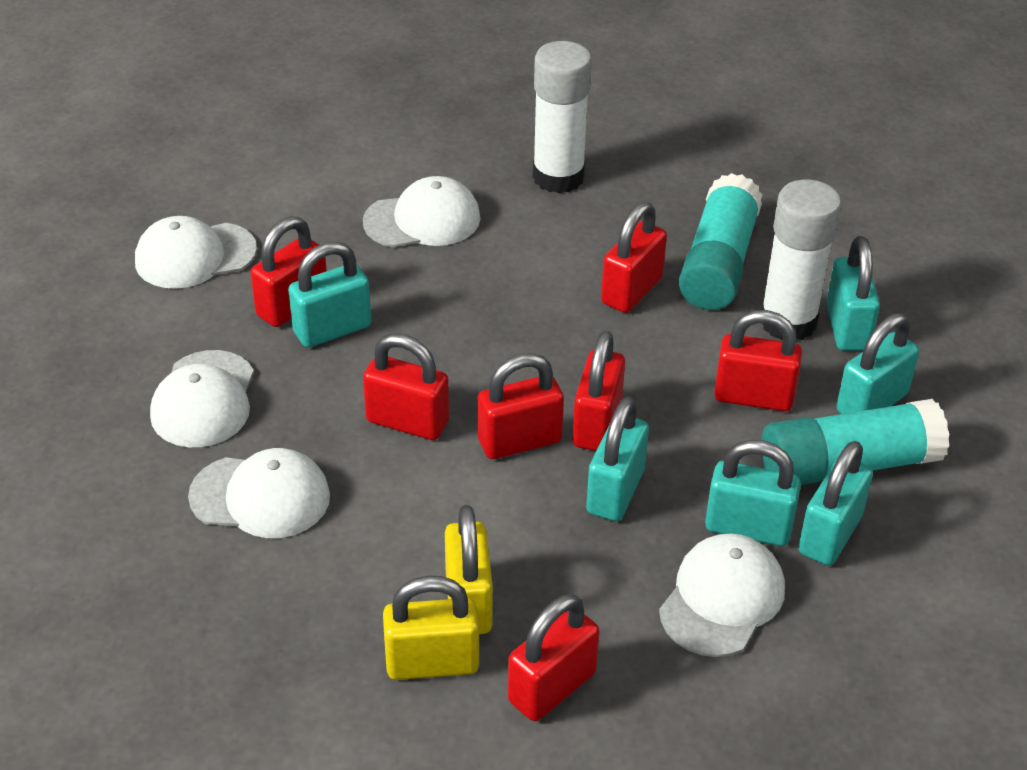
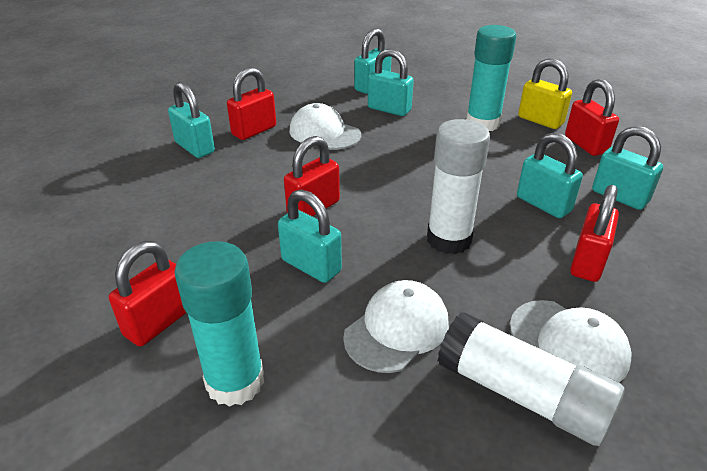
red padlock: 7 -> 5
white cap: 5 -> 3
yellow padlock: 2 -> 1

